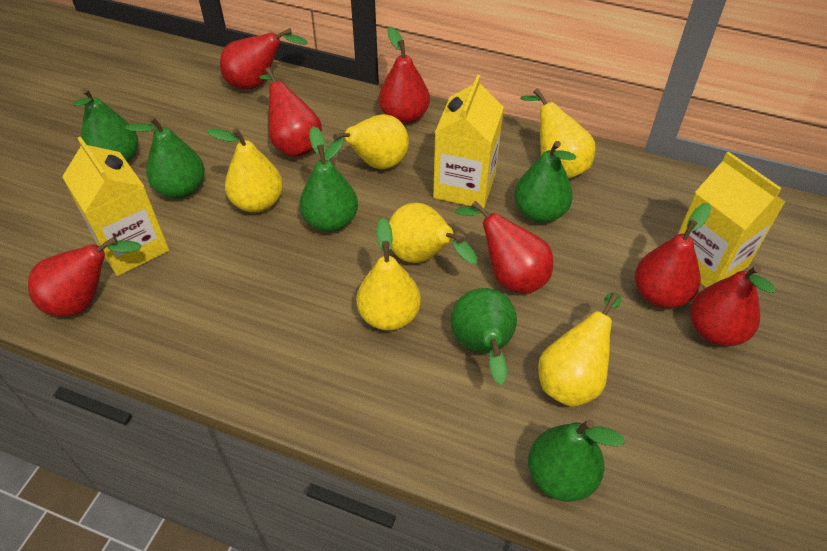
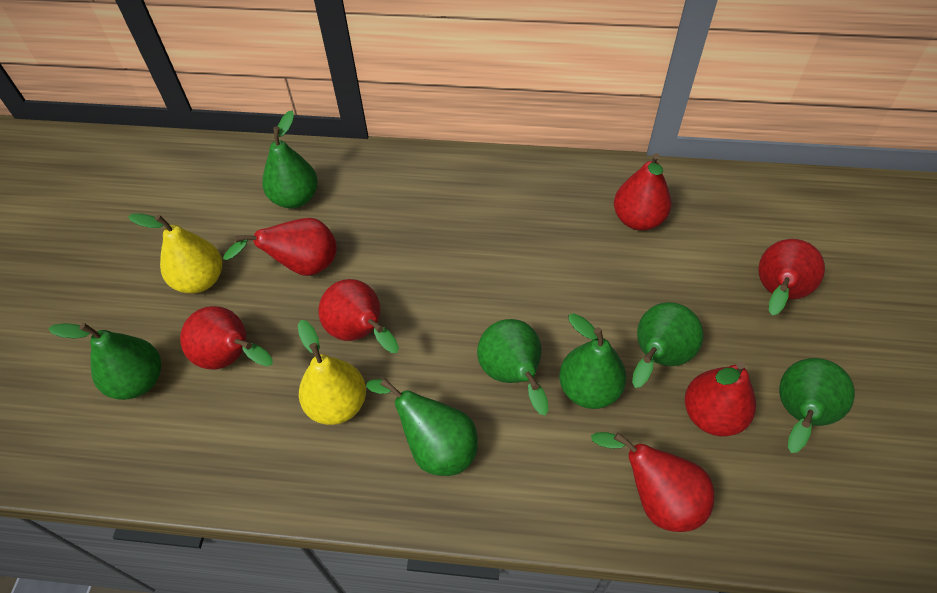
green pear: 6 -> 7
yellow carton: 3 -> 0
yellow pear: 6 -> 2

